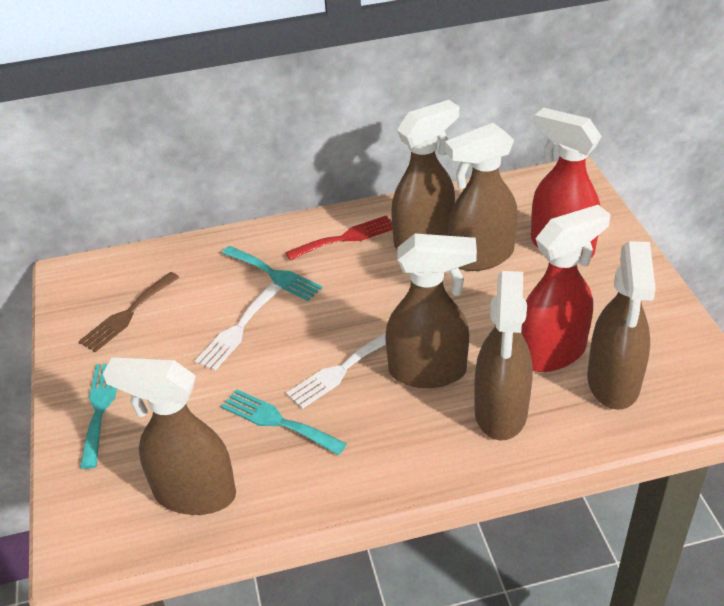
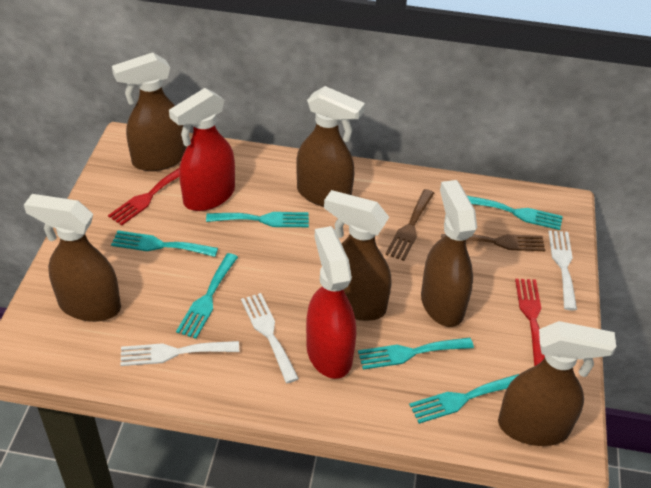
brown fork: 1 -> 2
red fork: 1 -> 2
turquoise fork: 3 -> 6
white fork: 2 -> 3

